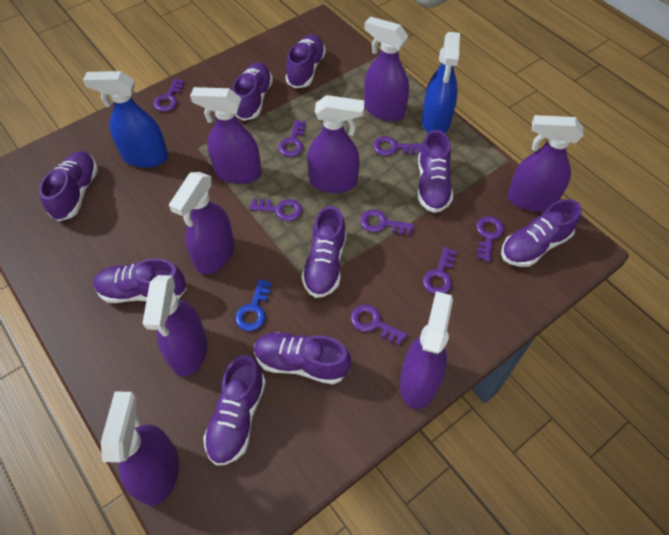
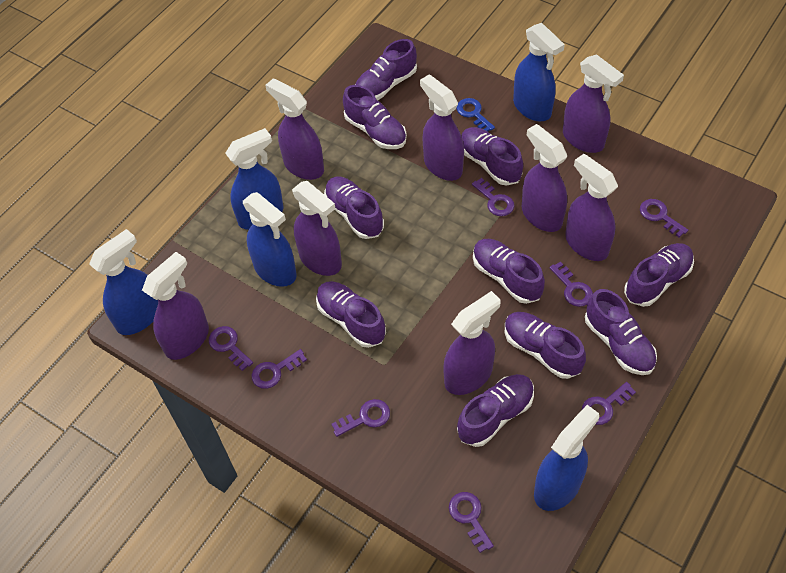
blue spray bottle: 2 -> 5
purple shoe: 9 -> 10

